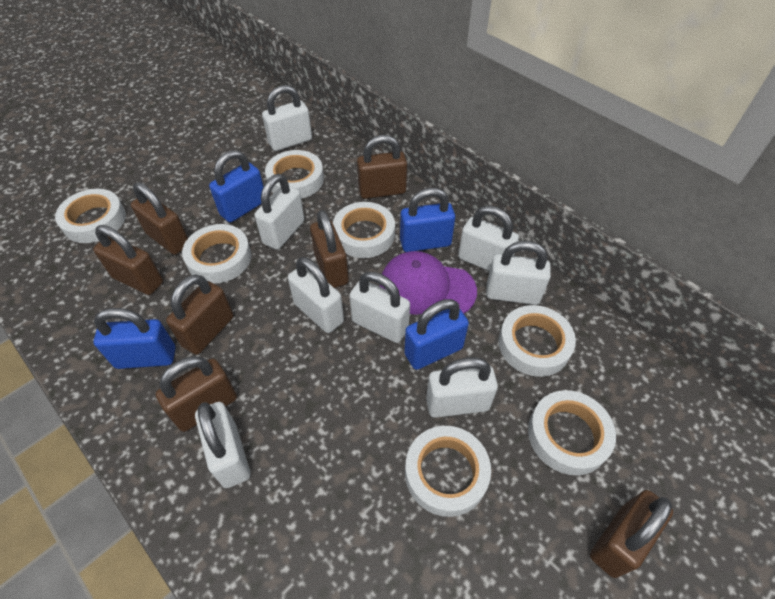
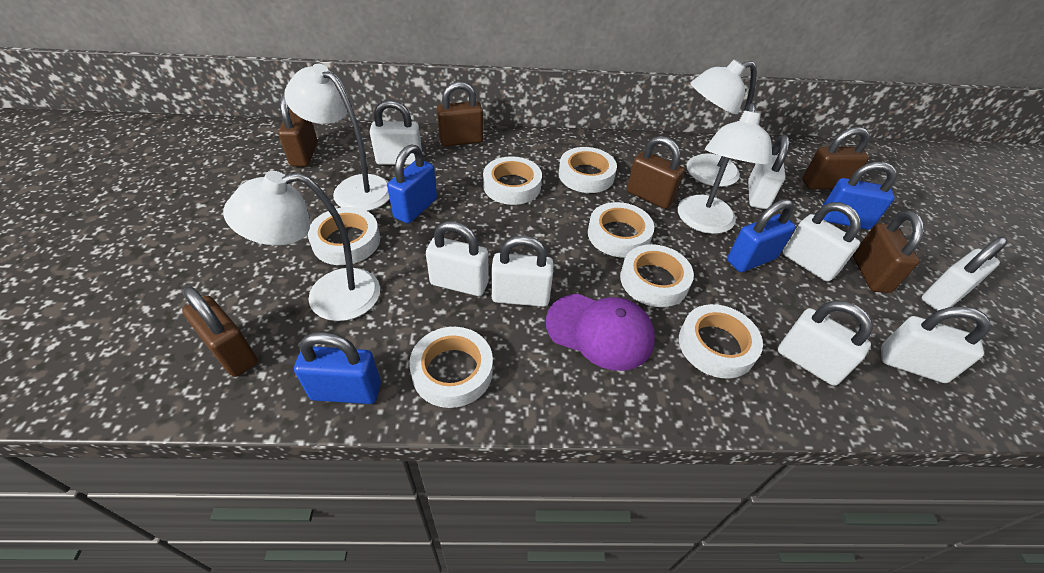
brown padlock: 7 -> 6
white lamp: 0 -> 4

